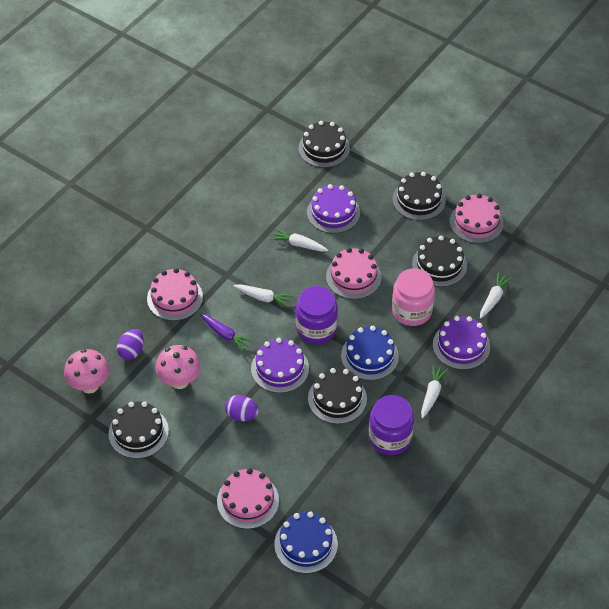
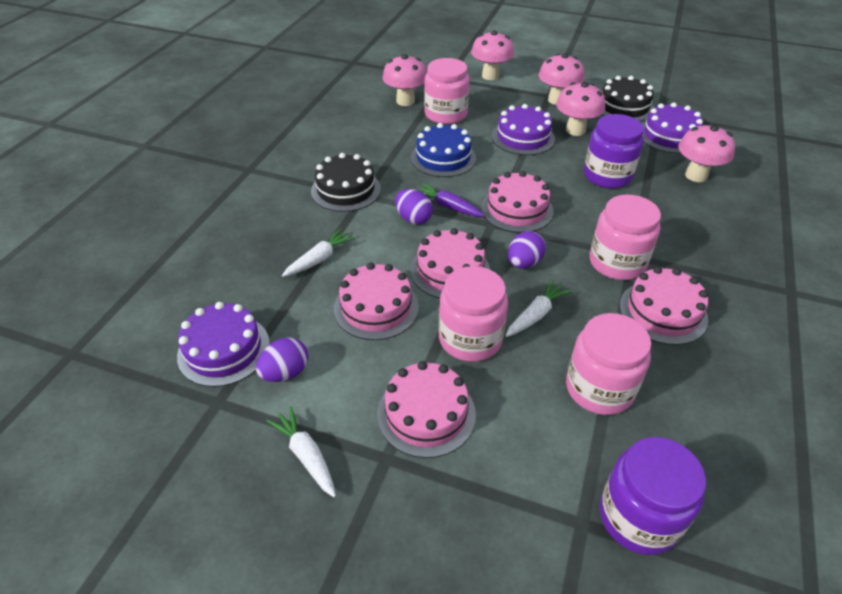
black cake: 5 -> 2
blue cake: 2 -> 1
pink cake: 4 -> 5
pink jar: 1 -> 4
pink mushroom: 2 -> 5
purple egg: 2 -> 3
white carrot: 4 -> 3

